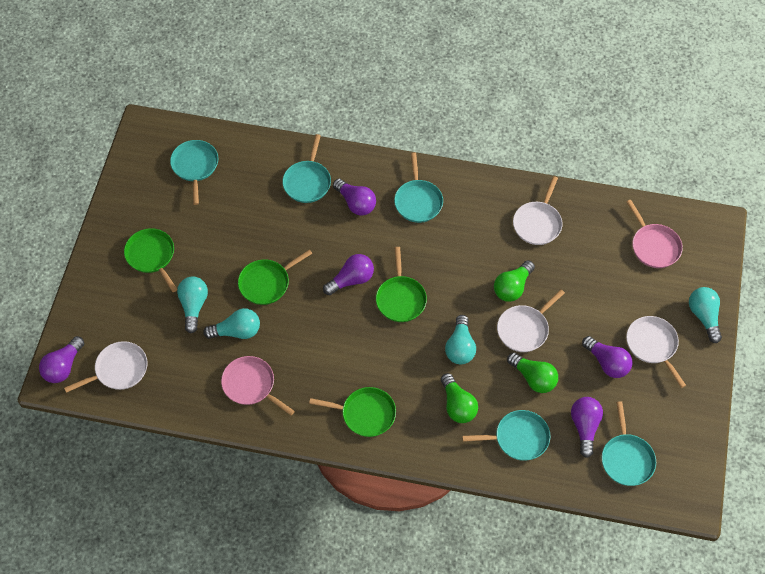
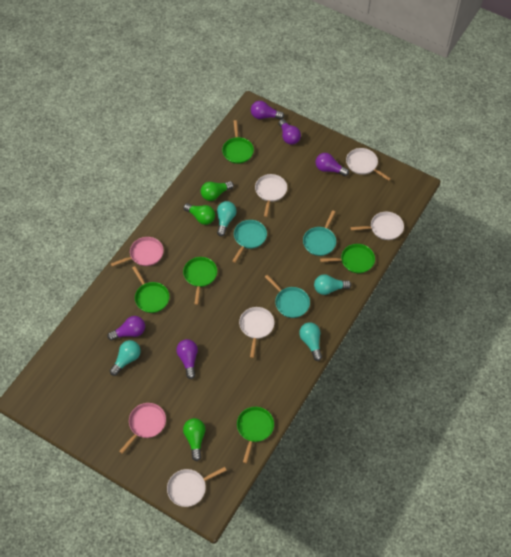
green pan: 4 -> 5
turquoise pan: 5 -> 3
white pan: 4 -> 5

